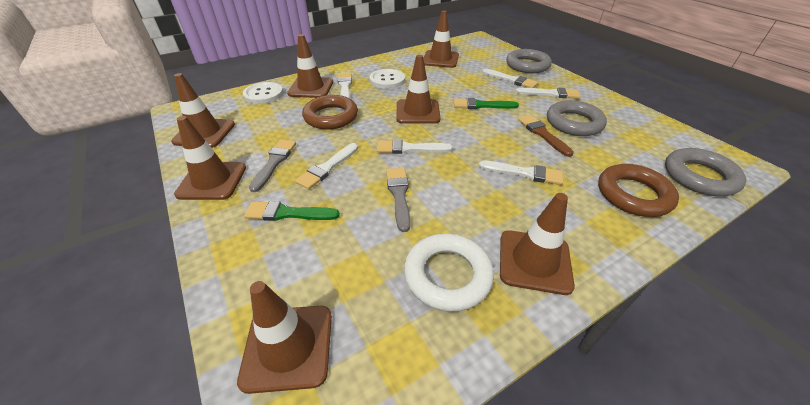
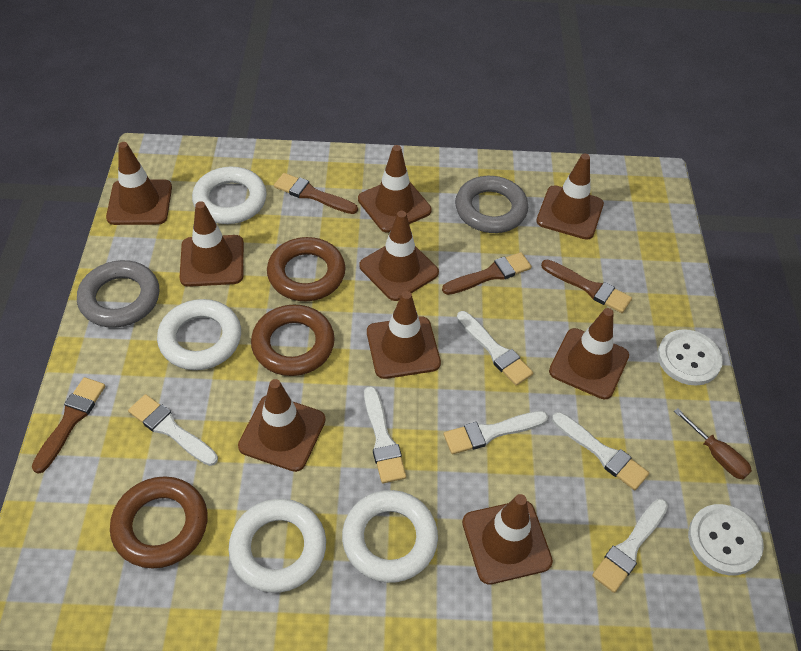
brown brush: 1 -> 4
brown ring: 2 -> 3
brown screwdriver: 0 -> 1
brown traffic cone: 7 -> 9
green brush: 2 -> 0
grey brush: 2 -> 0
grey ring: 3 -> 2
white ring: 1 -> 4

